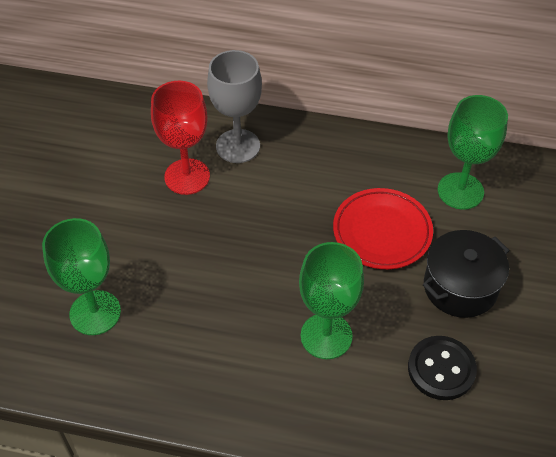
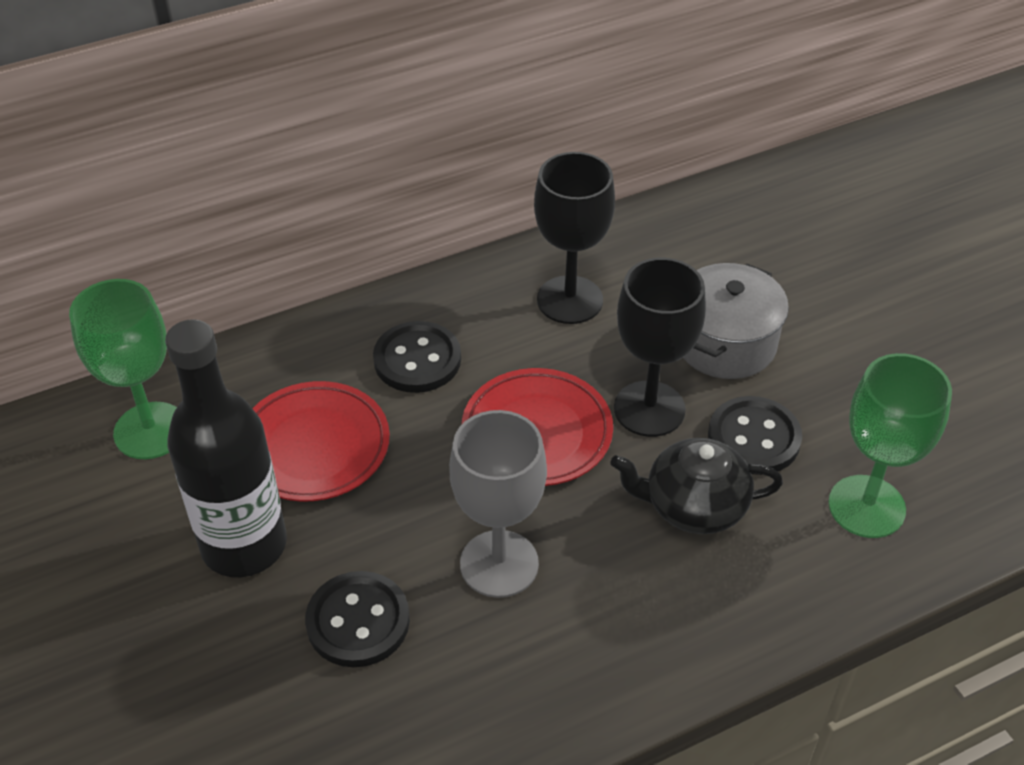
black bottle: 0 -> 1
black button: 1 -> 3
black goblet: 0 -> 2
black pot: 1 -> 0
black teapot: 0 -> 1
green goblet: 3 -> 2
grey pot: 0 -> 1
red goblet: 1 -> 0
red plate: 1 -> 2

